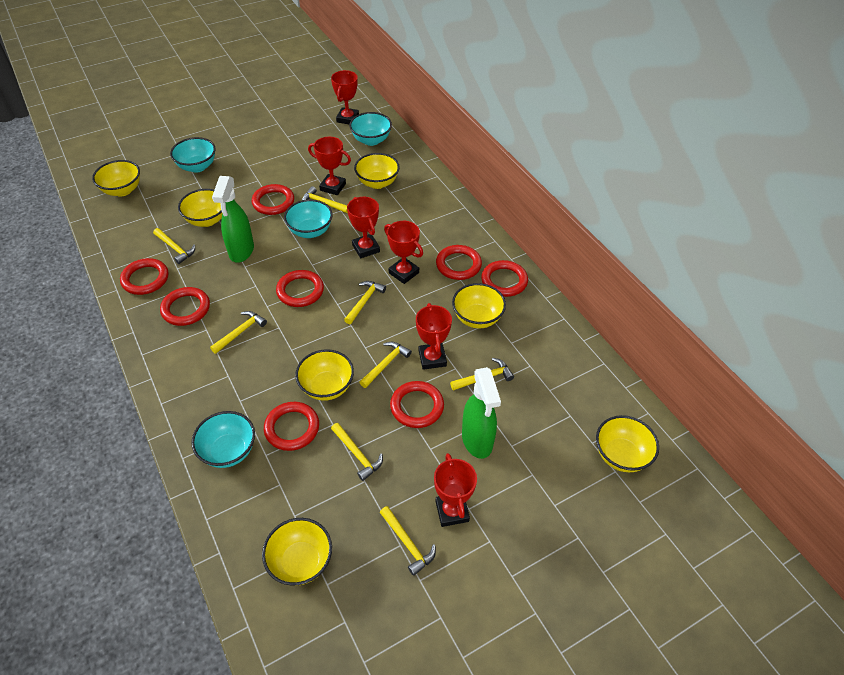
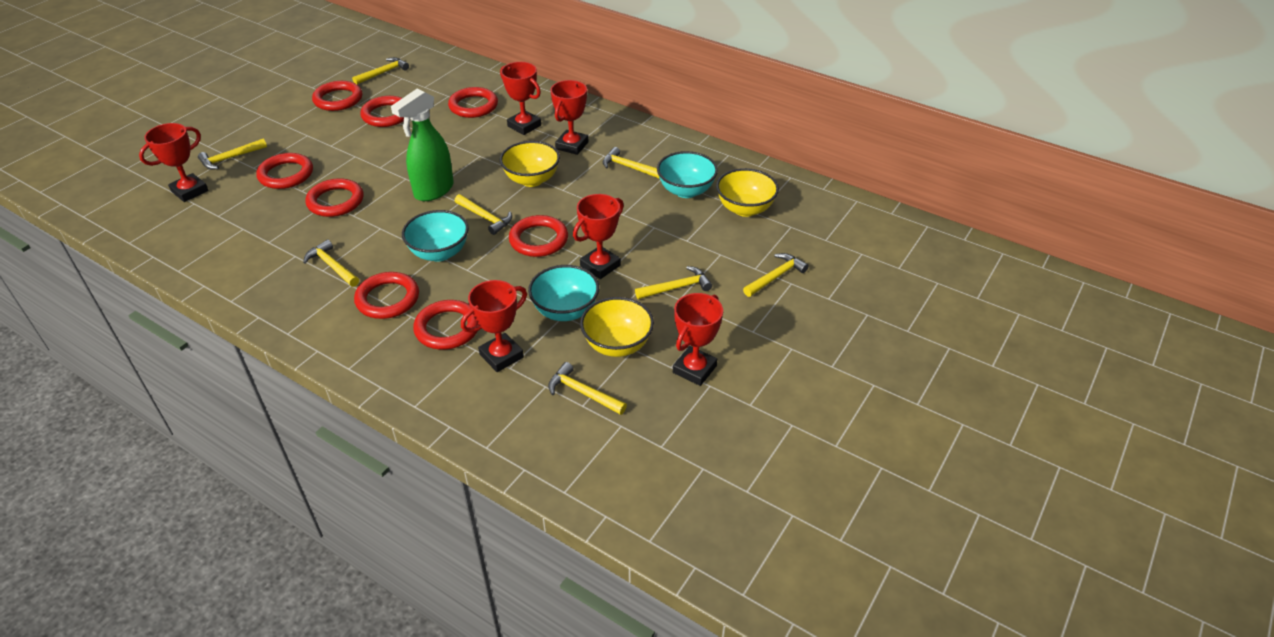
green spray bottle: 2 -> 1
turquoise bowl: 4 -> 3
yellow bowl: 7 -> 3

